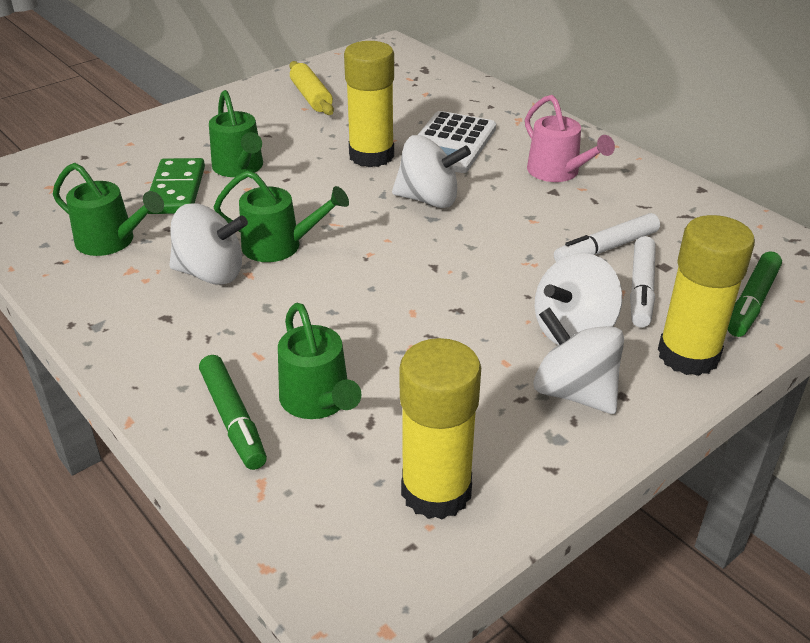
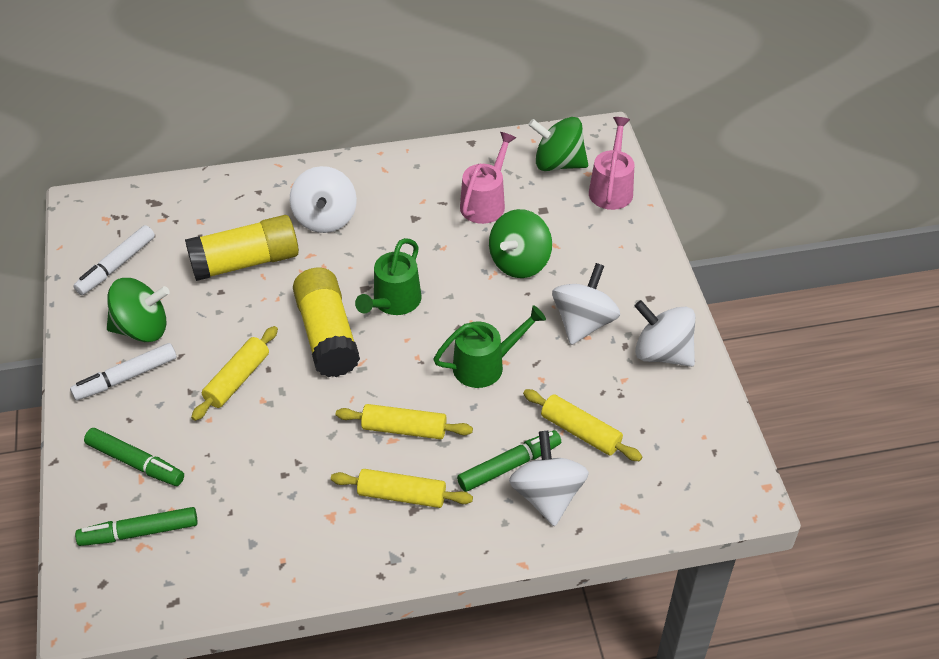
green domino: 1 -> 0
green marker: 2 -> 3
green spinning top: 0 -> 3
green watering can: 4 -> 2
pink watering can: 1 -> 2
white calculator: 1 -> 0
yellow glue stick: 3 -> 2
yellow rolling pin: 1 -> 4

